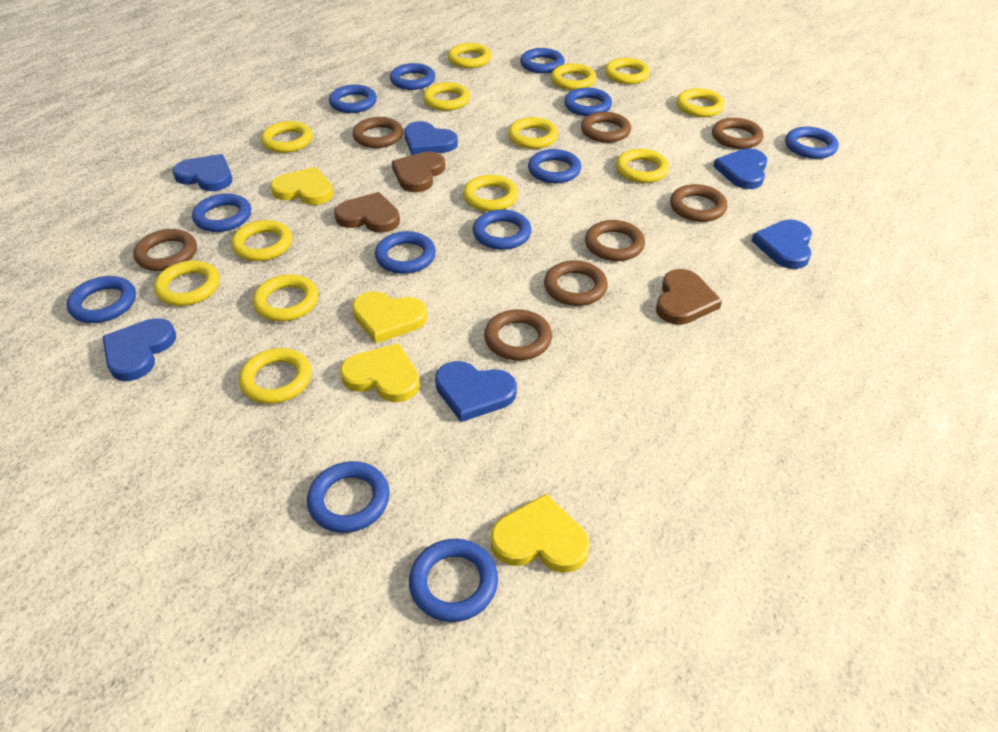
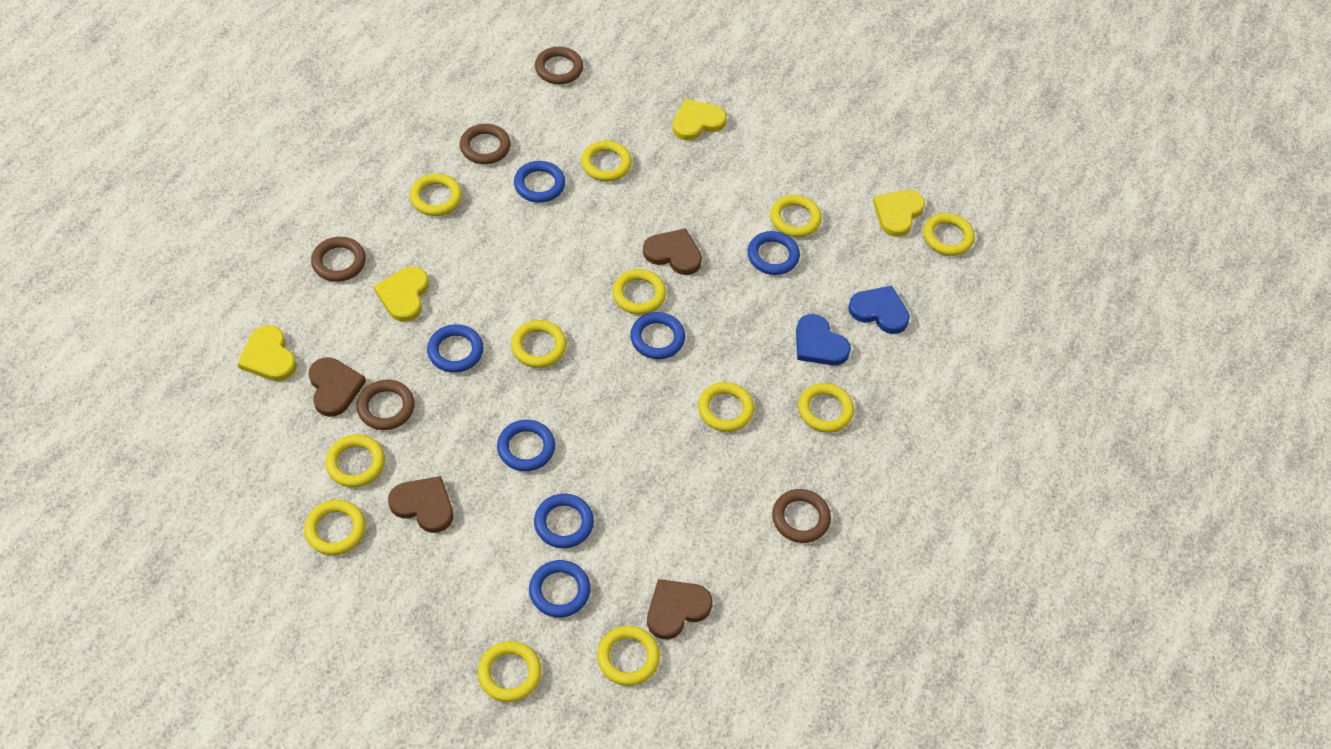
blue heart: 6 -> 2
blue ring: 12 -> 7
brown heart: 3 -> 4
brown ring: 8 -> 5
yellow ring: 13 -> 12

